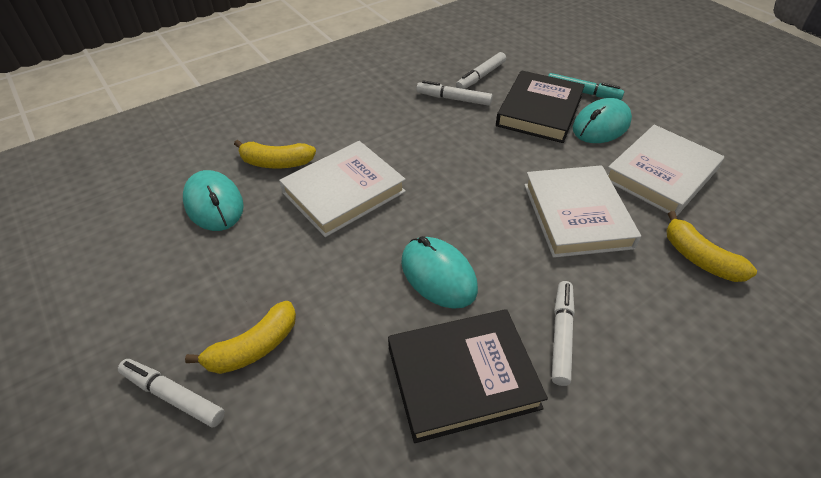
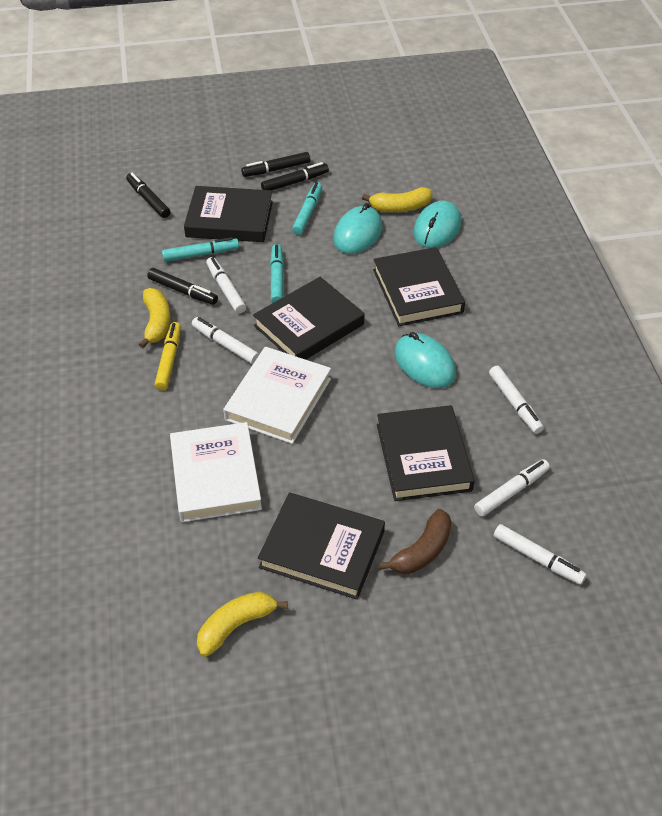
black book: 2 -> 5
black marker: 0 -> 4
brown banana: 0 -> 1
turquoise marker: 1 -> 3
white book: 3 -> 2
white marker: 4 -> 5
yellow marker: 0 -> 1

